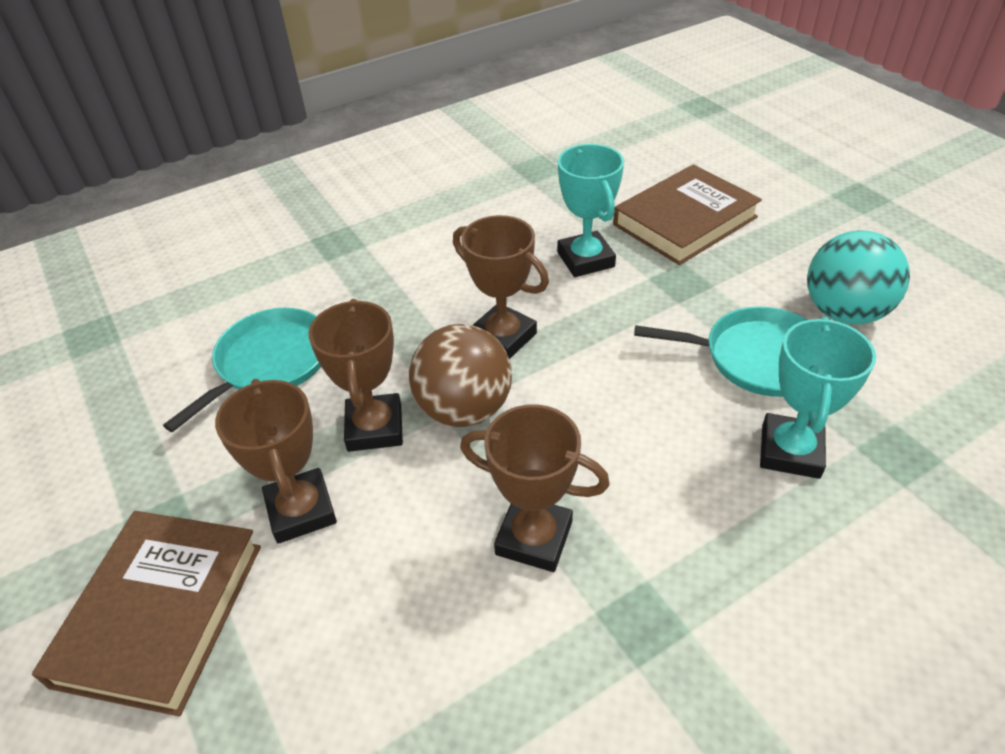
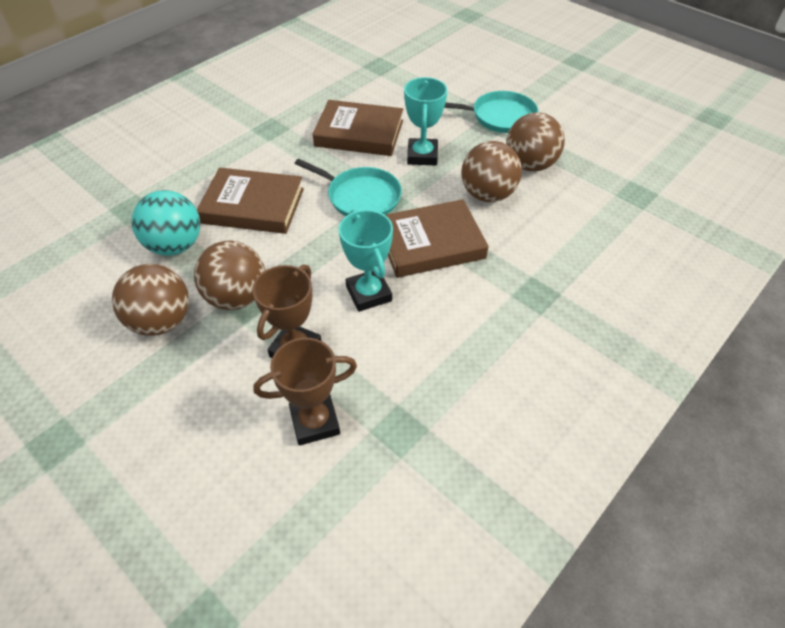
brown ball: 1 -> 4
brown book: 2 -> 3
brown trophy: 4 -> 2

